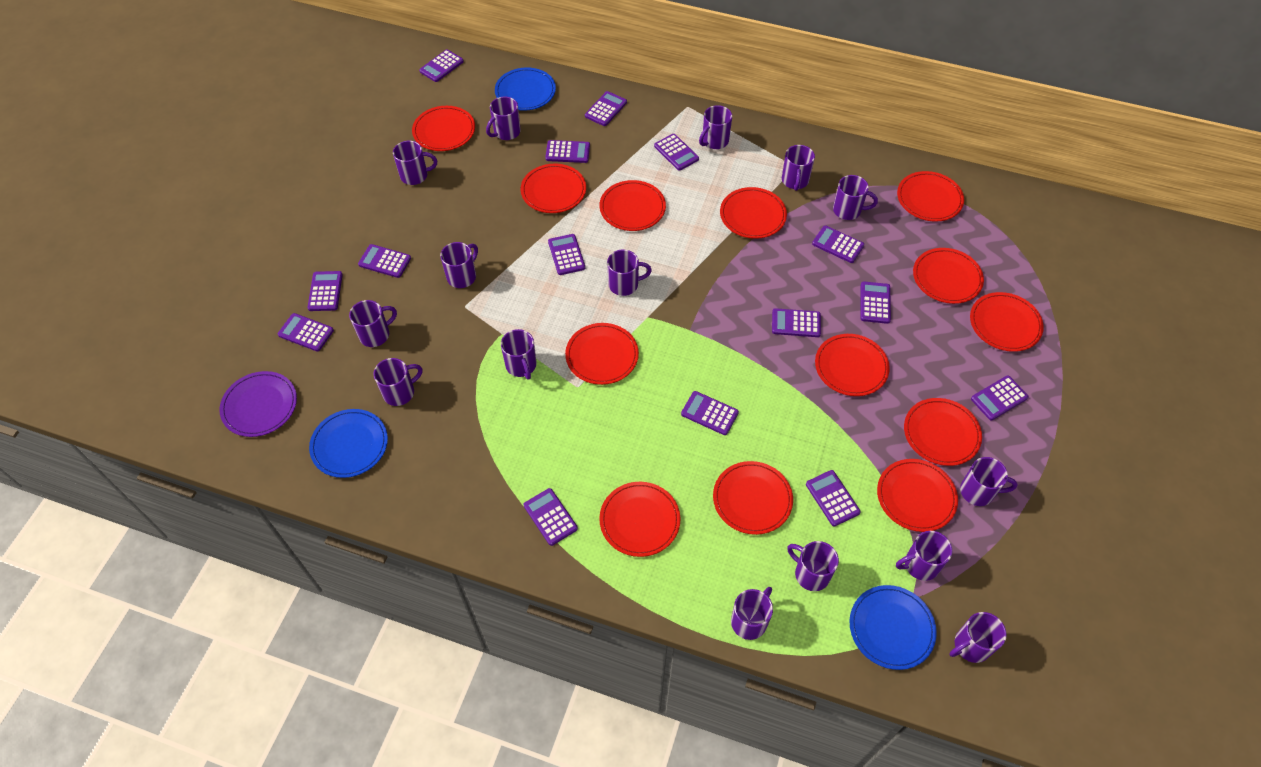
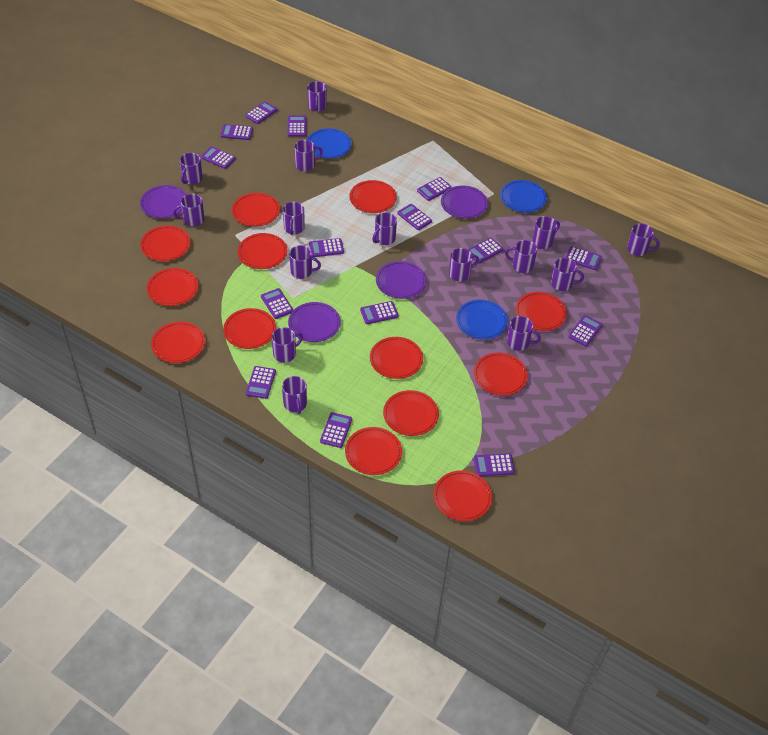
purple plate: 1 -> 4

